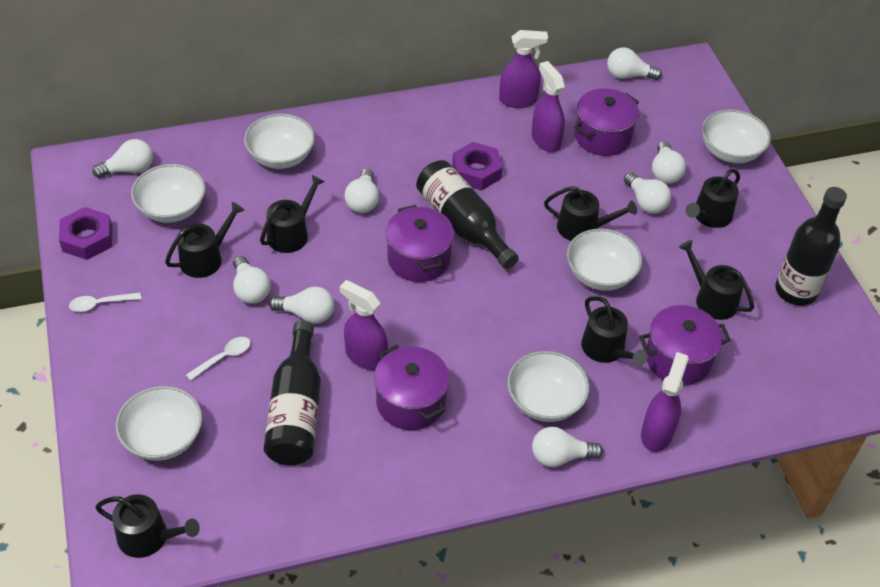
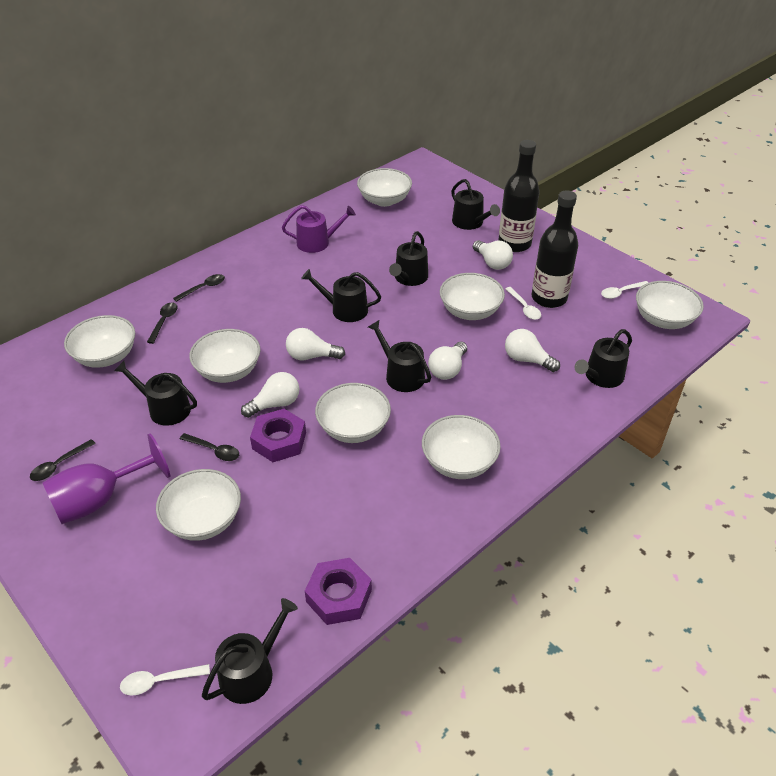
black bottle: 3 -> 2
black spoon: 0 -> 4
purple goblet: 0 -> 1
purple pot: 4 -> 0
purple spray bottle: 4 -> 0
purple watering can: 0 -> 1
white bowl: 6 -> 8
white light bulb: 8 -> 5
white spoon: 2 -> 3

